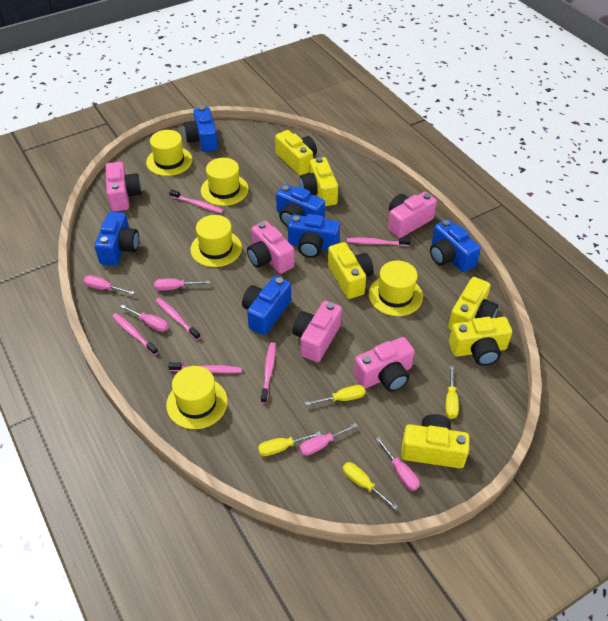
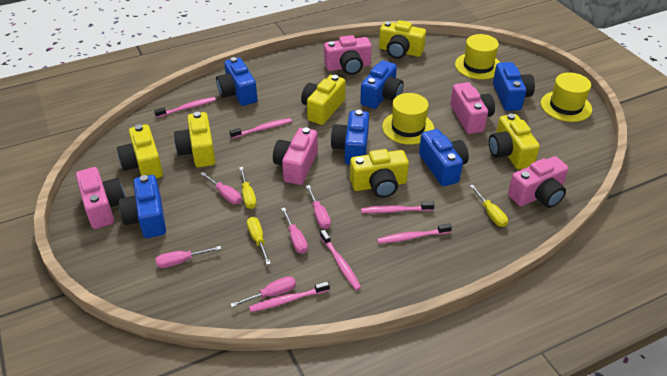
yellow hat: 5 -> 3
yellow screwdriver: 4 -> 3

